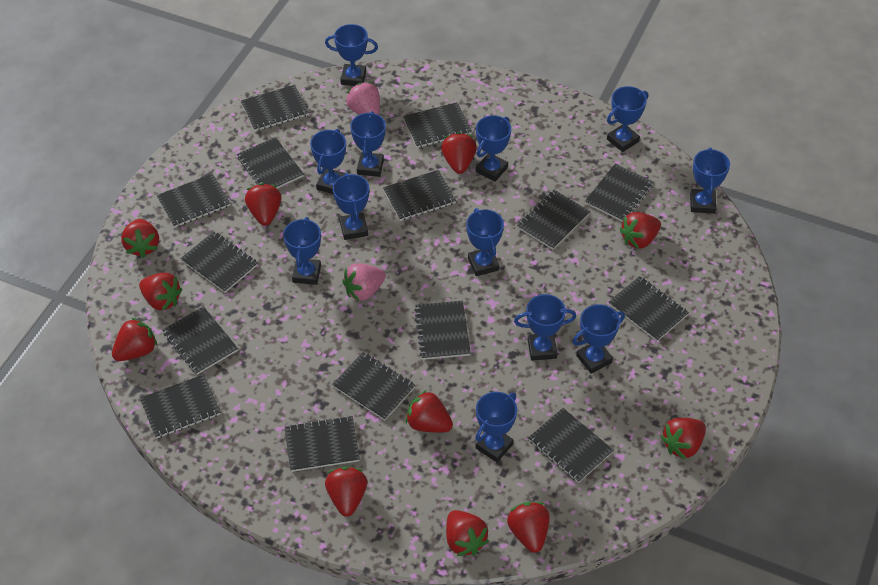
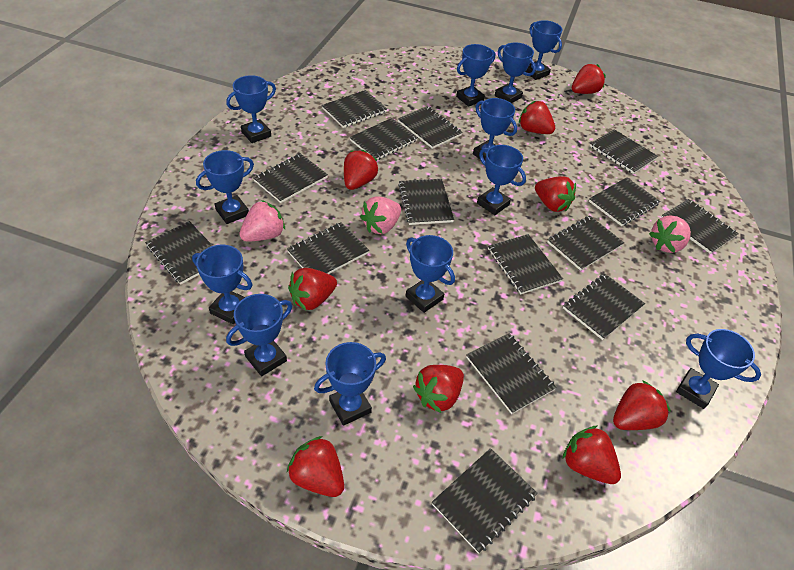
pink strawberry: 2 -> 3
red strawberry: 11 -> 9

